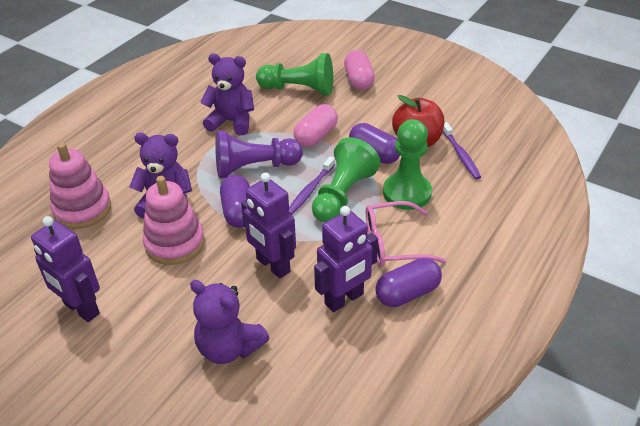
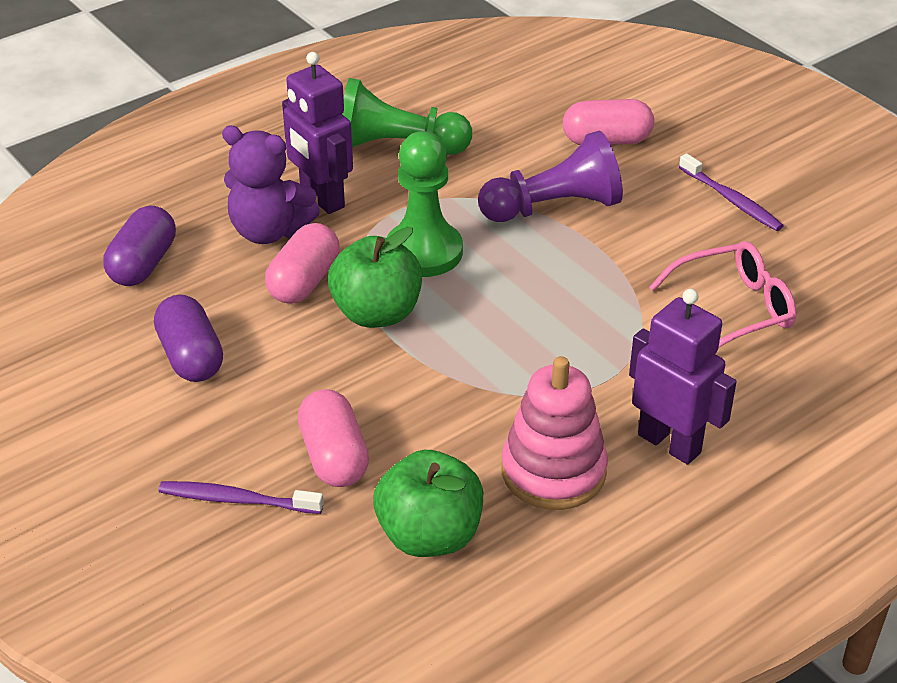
green apple: 0 -> 2
green pawn: 3 -> 2
pink capsule: 2 -> 3
pink stacking toy: 2 -> 1
purple capsule: 3 -> 2
purple robot: 3 -> 2
purple teddy bear: 3 -> 1
red apple: 1 -> 0

